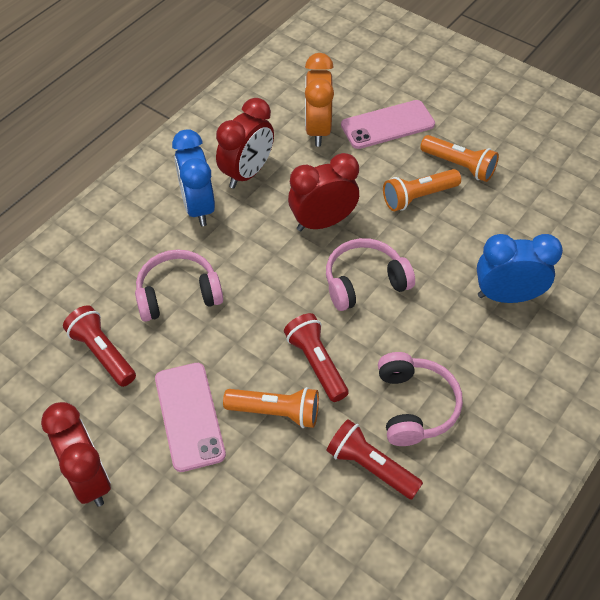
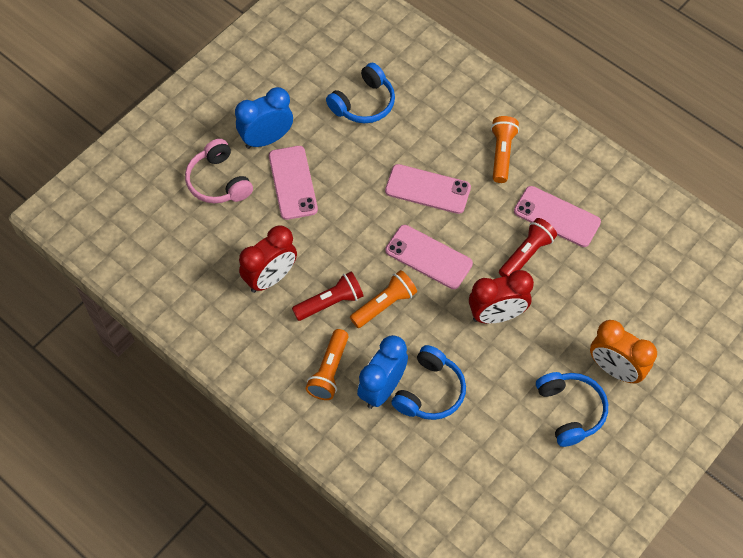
blue headphones: 0 -> 3
pink headphones: 3 -> 1
pink phone: 2 -> 4
red clock: 3 -> 2
red flashlight: 3 -> 2

